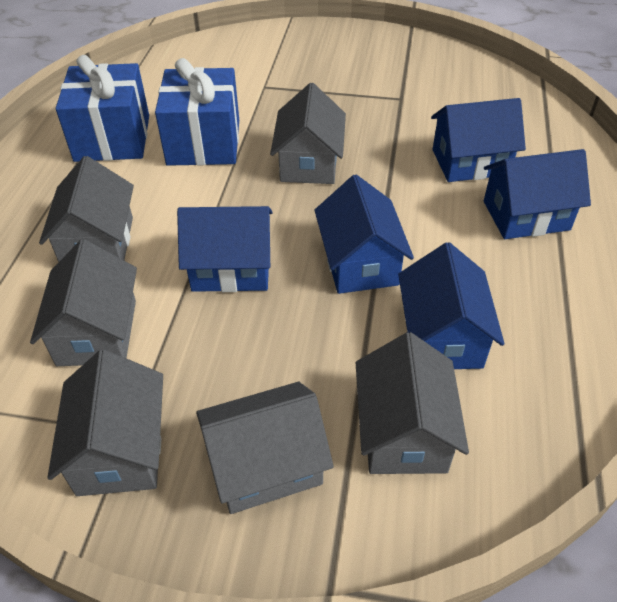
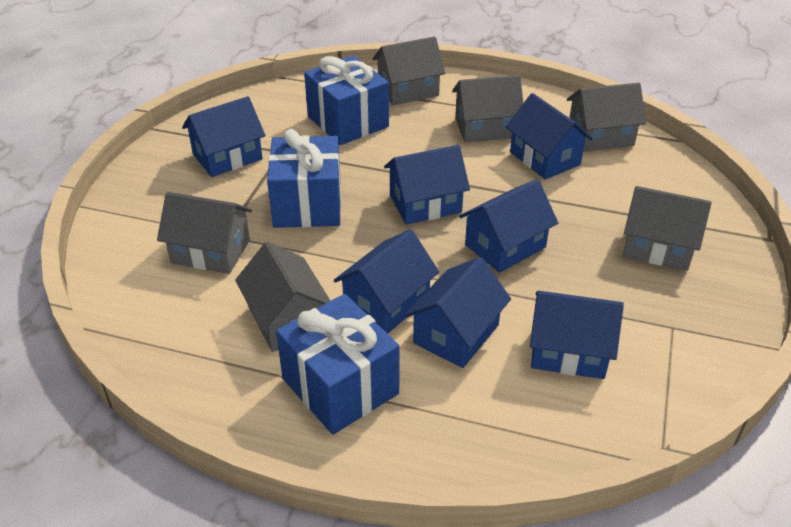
blue gift: 2 -> 3
blue house: 5 -> 7

